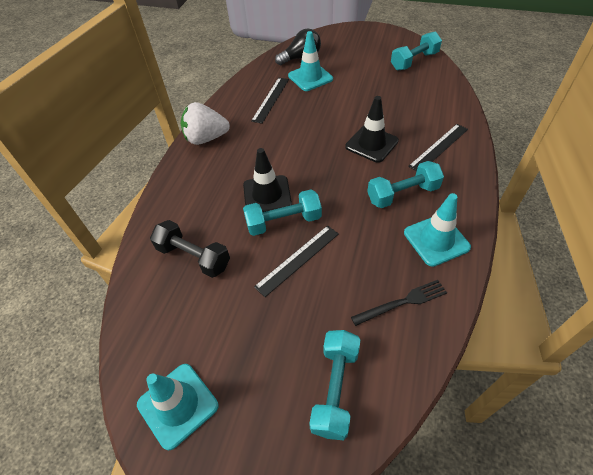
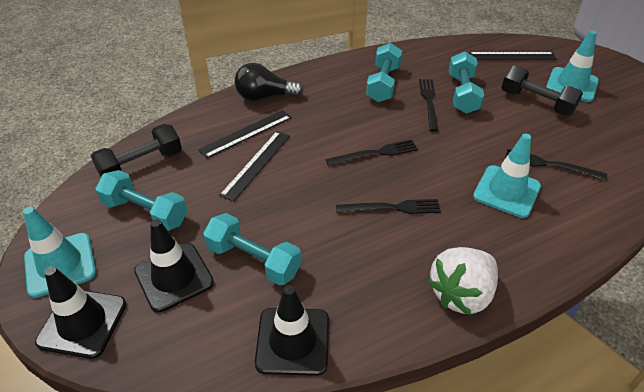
black dumbbell: 1 -> 2
black fork: 1 -> 4
black traffic cone: 2 -> 3

